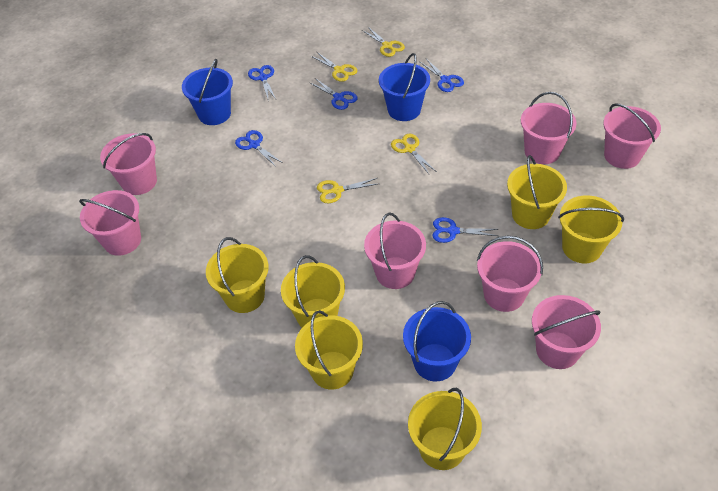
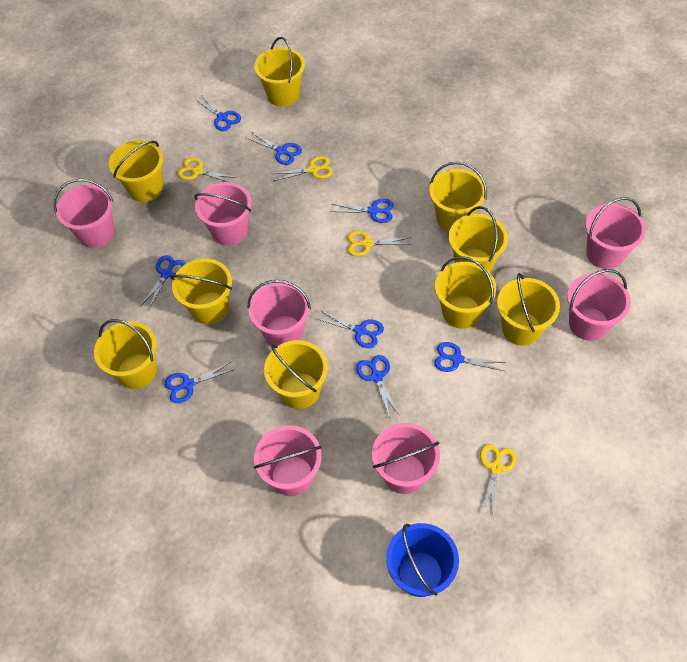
blue bucket: 3 -> 1
blue scissors: 5 -> 8
yellow bucket: 6 -> 9

